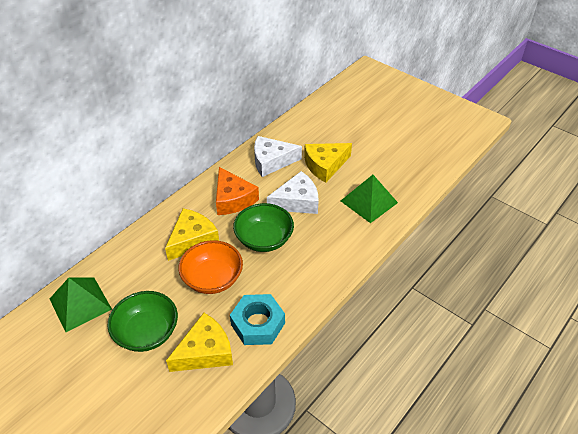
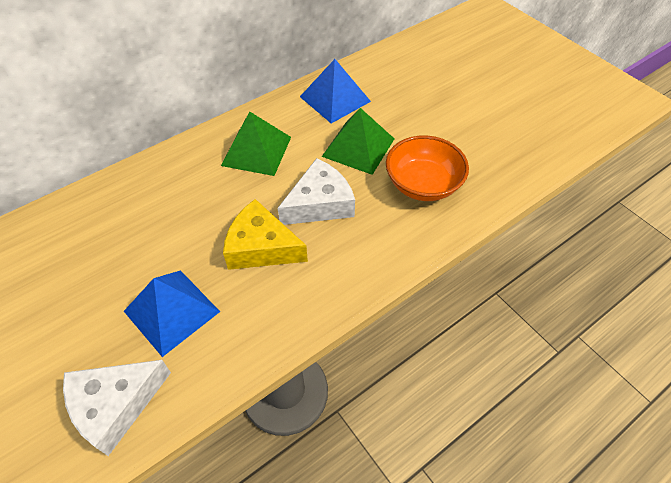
blue pyramid: 0 -> 2
green bowl: 2 -> 0
orange cheese: 1 -> 0
turquoise nut: 1 -> 0
yellow cheese: 3 -> 1

